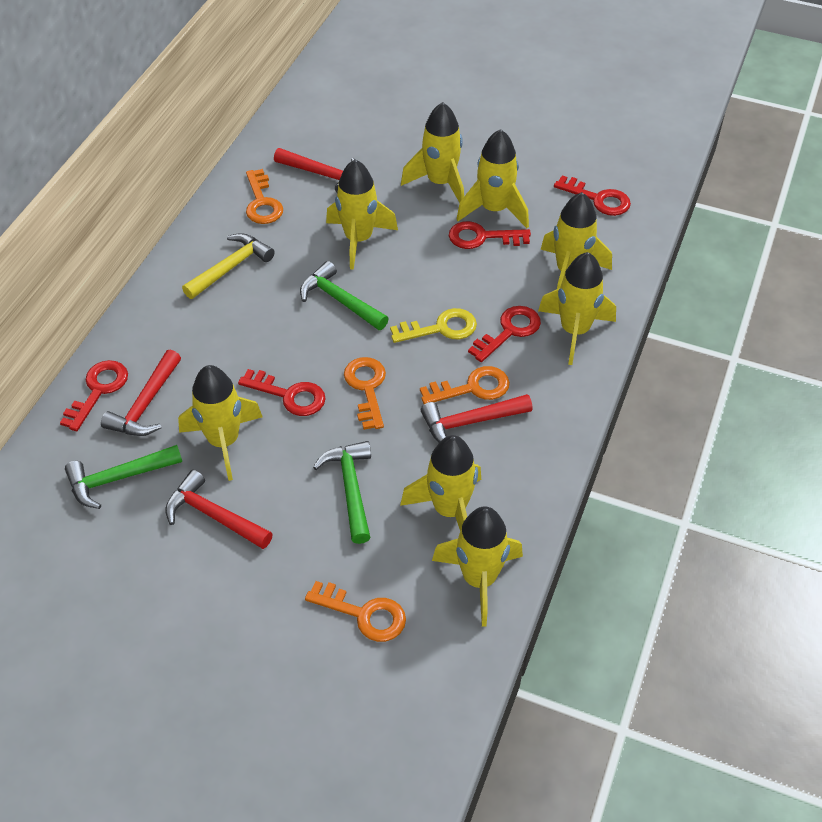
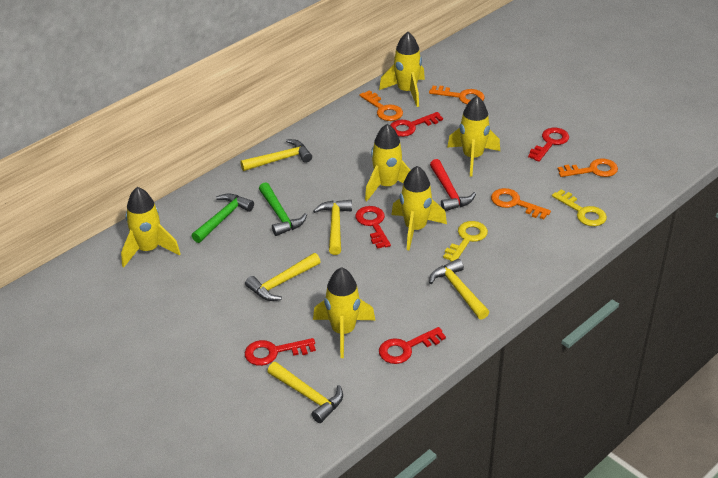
green hammer: 3 -> 2
red hammer: 4 -> 1
yellow hammer: 1 -> 5
yellow key: 1 -> 2
yellow rocket: 8 -> 6

